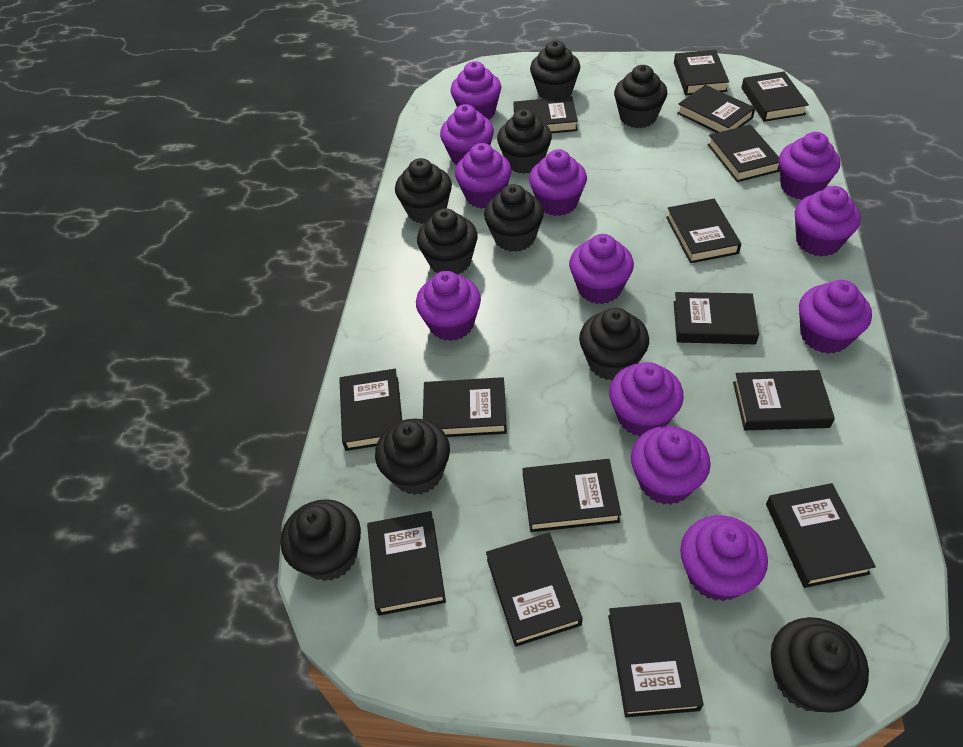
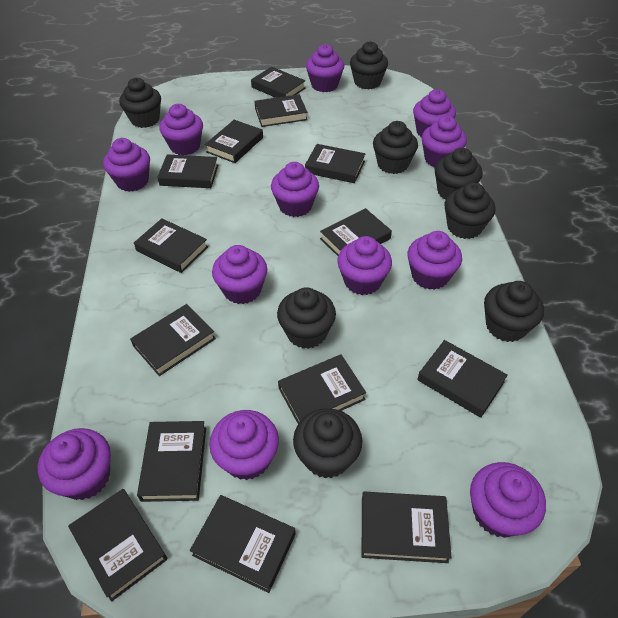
black book: 15 -> 14
black cupcake: 10 -> 8

